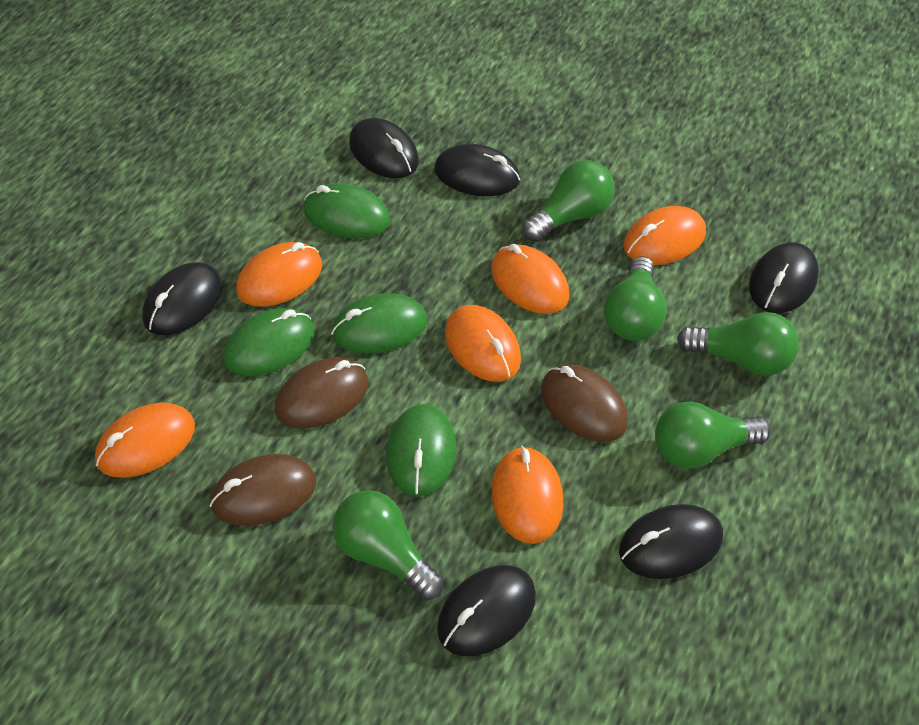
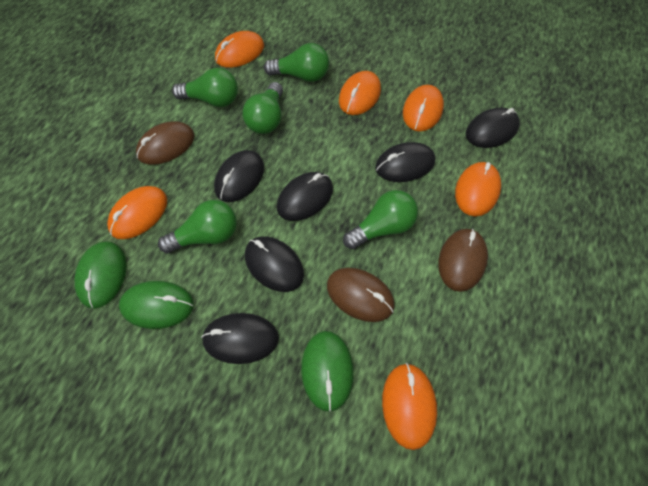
green mouse: 4 -> 3

